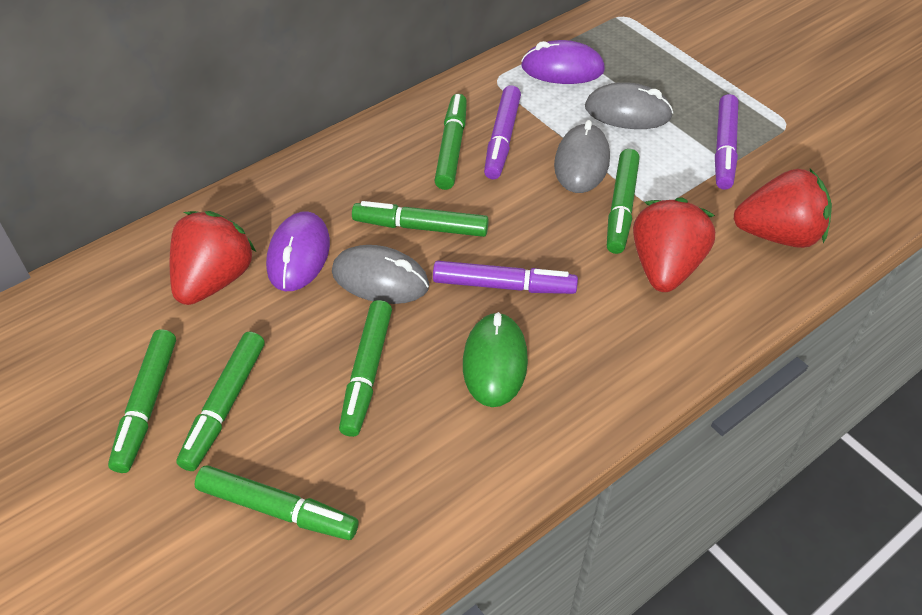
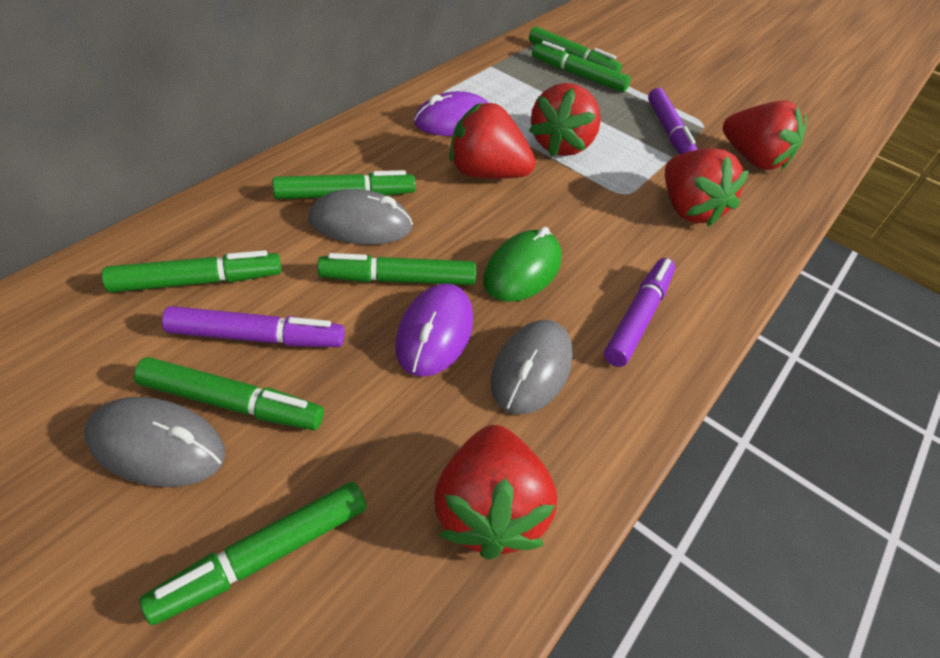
red strawberry: 3 -> 5

